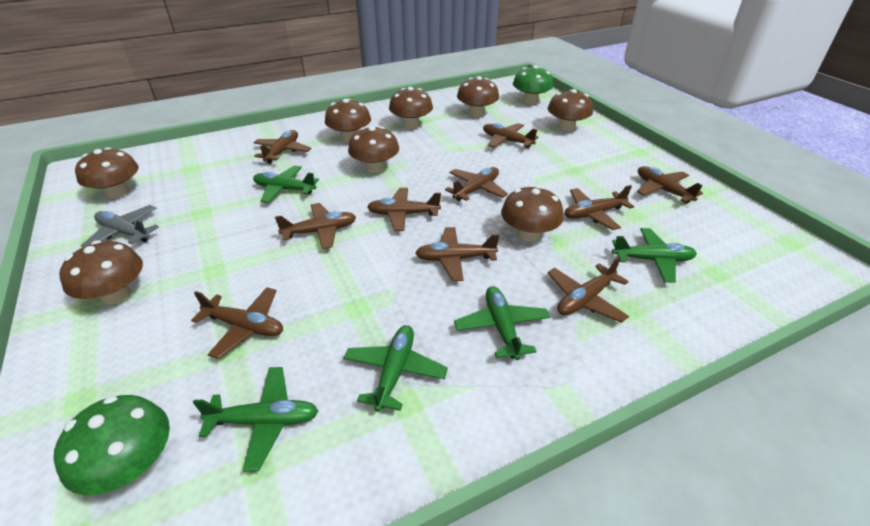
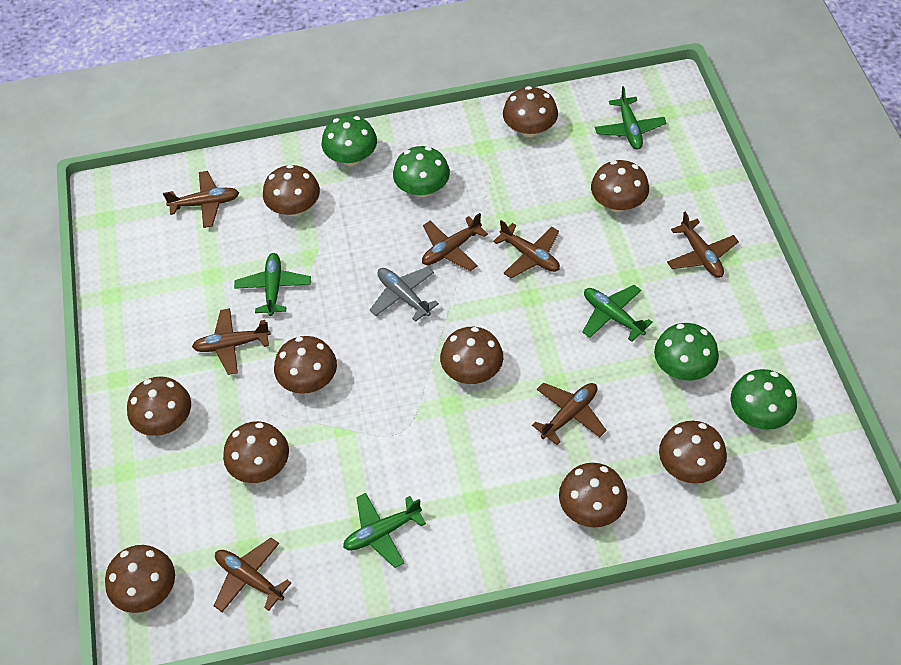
brown mushroom: 8 -> 10
brown plane: 10 -> 7
green mushroom: 2 -> 4
green plane: 5 -> 4

